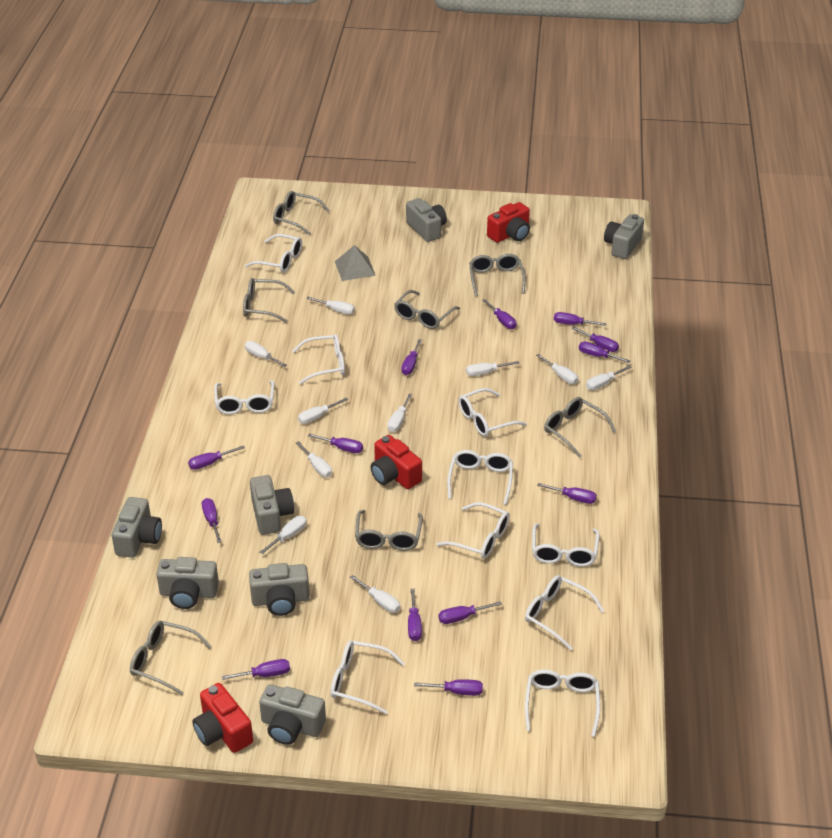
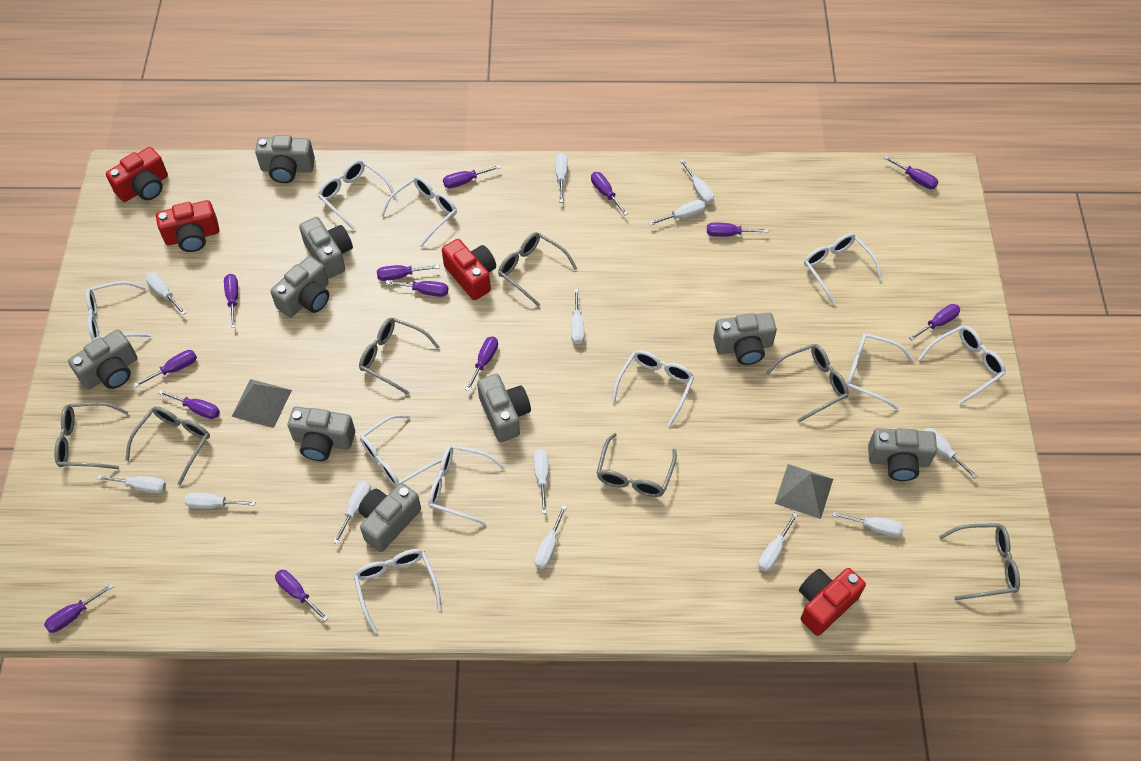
grey camera: 7 -> 9
grey pyramid: 1 -> 2
red camera: 3 -> 4
white screwdriver: 10 -> 13

